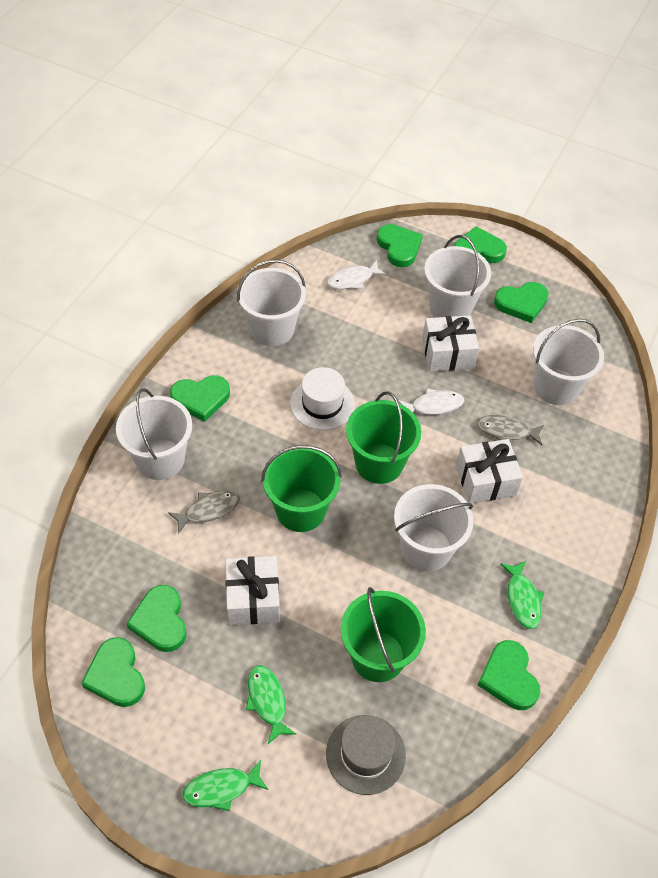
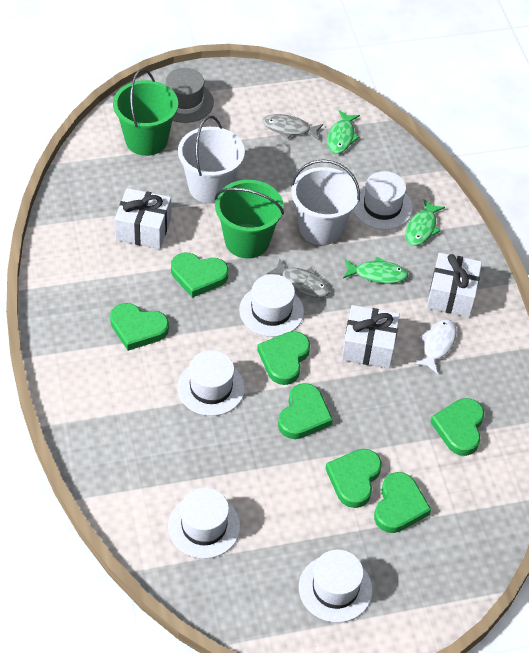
green bucket: 3 -> 2
white bucket: 5 -> 2
white fish: 2 -> 1
white hat: 1 -> 5

